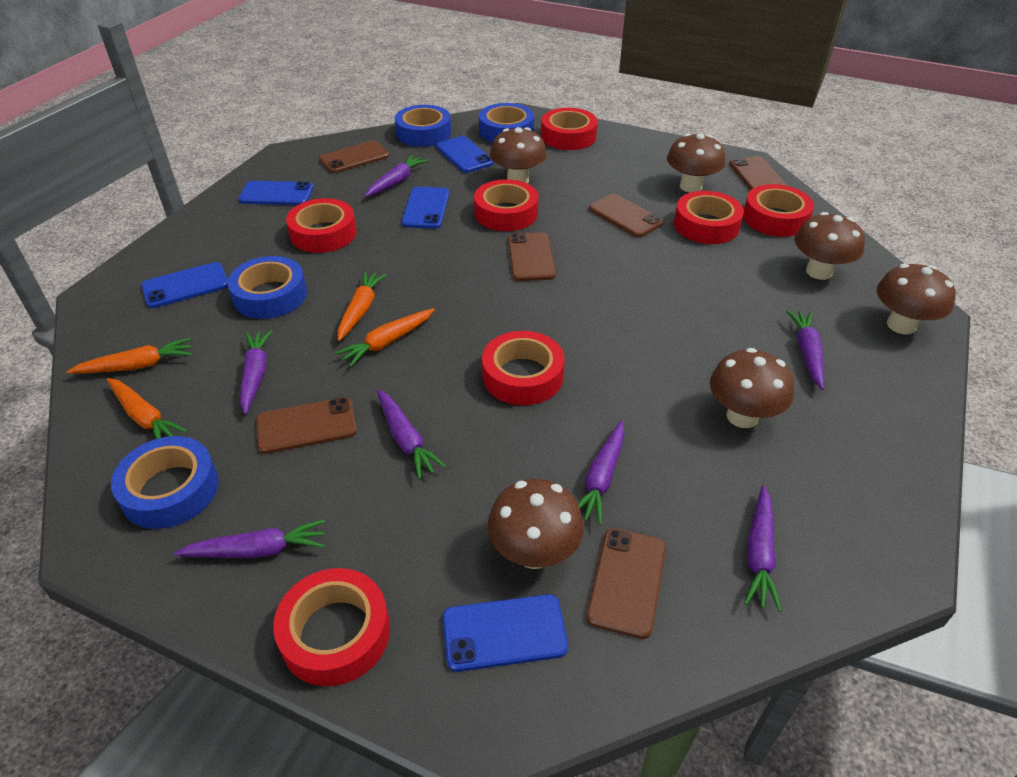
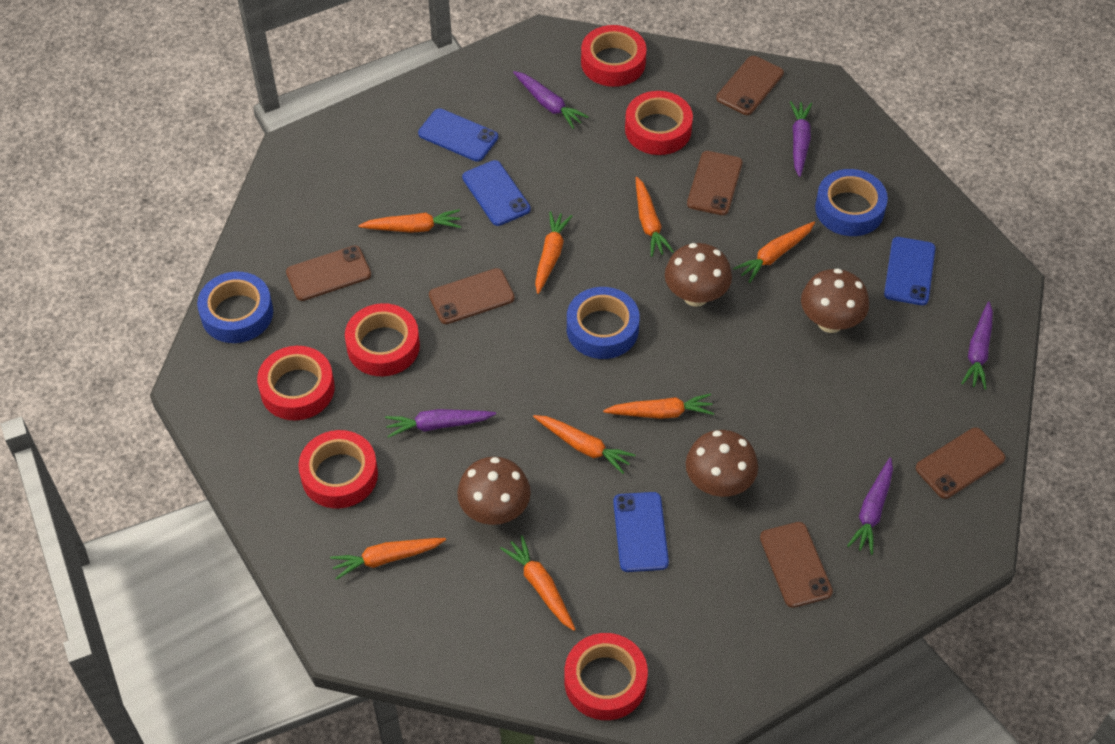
blue phone: 5 -> 4
blue tape: 4 -> 3
brown mushroom: 6 -> 4
orange carrot: 4 -> 8
purple carrot: 7 -> 5
red tape: 7 -> 6

